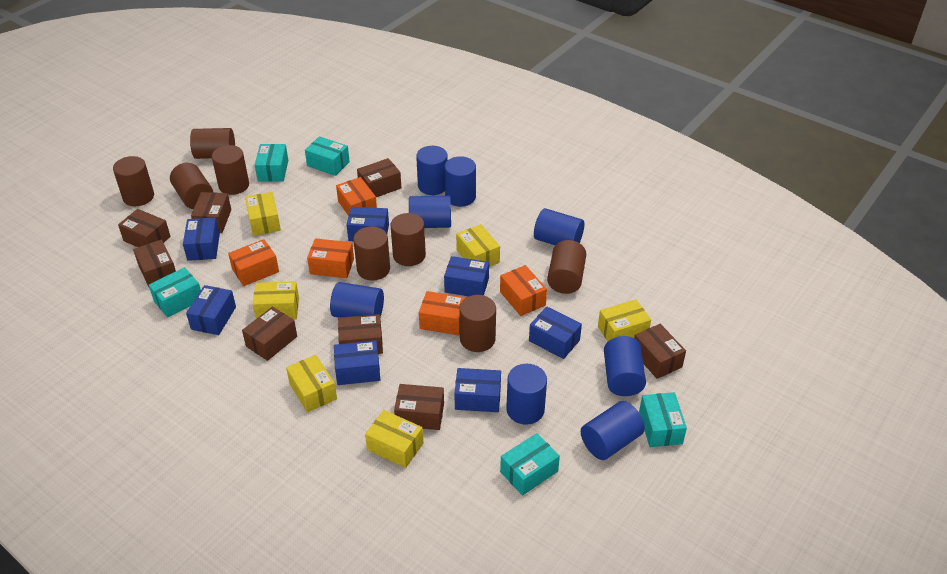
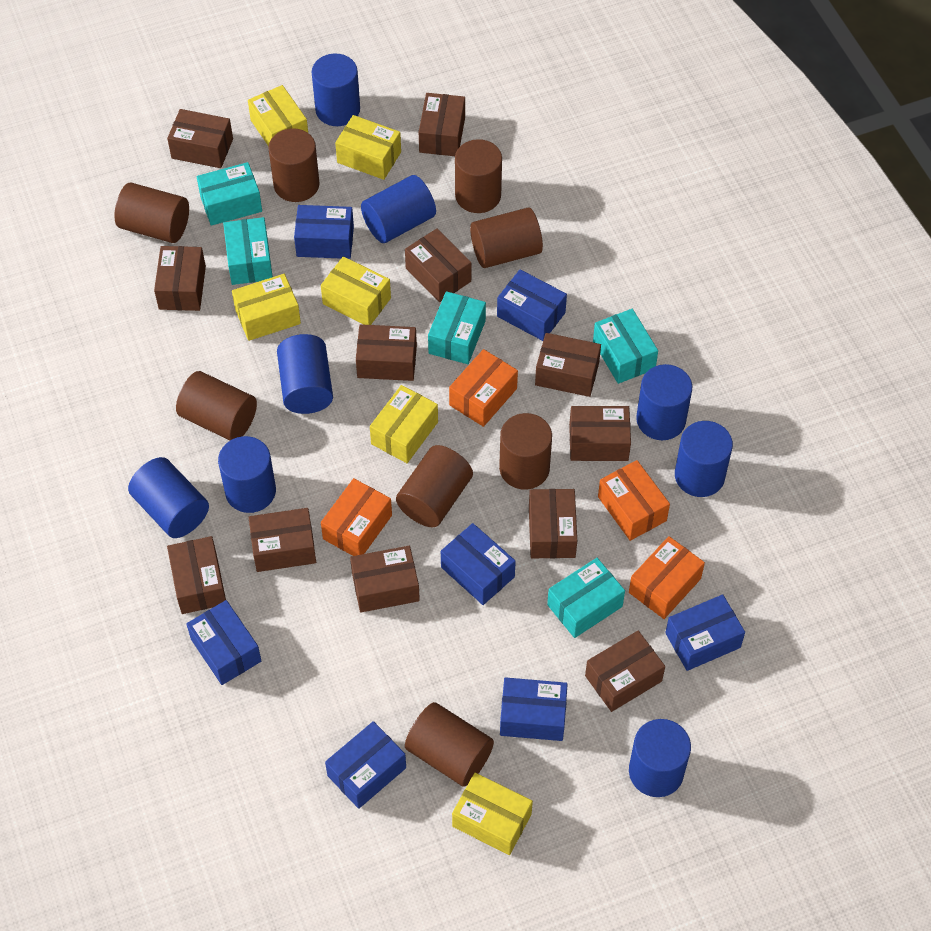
brown box: 8 -> 12
orange box: 5 -> 4

